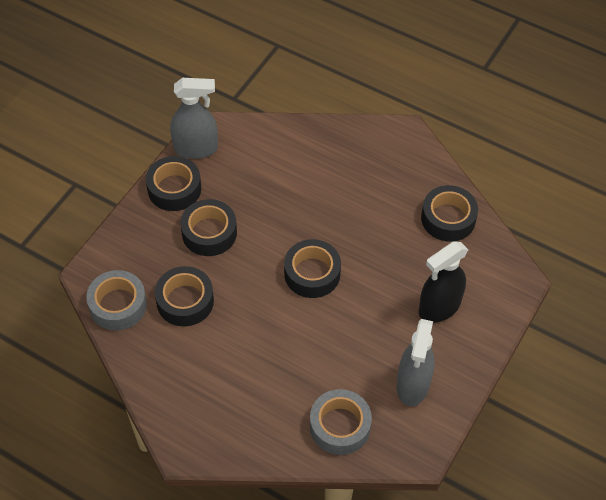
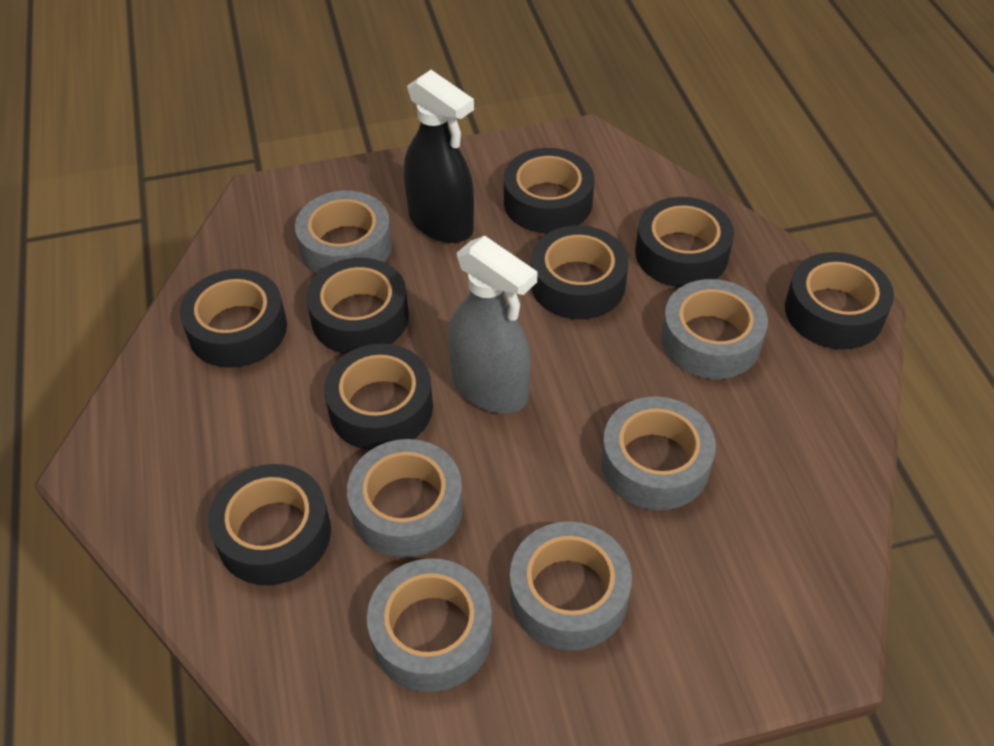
black tape: 5 -> 8
grey spray bottle: 2 -> 1
grey tape: 2 -> 6

